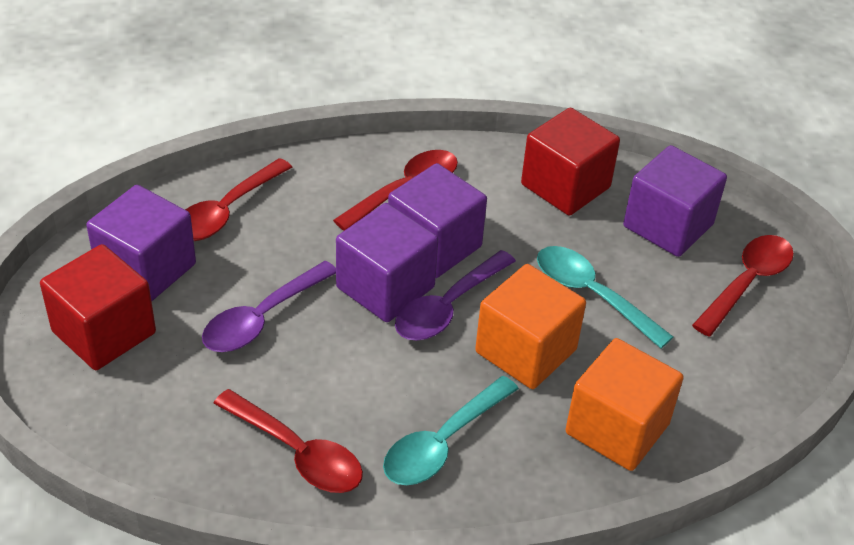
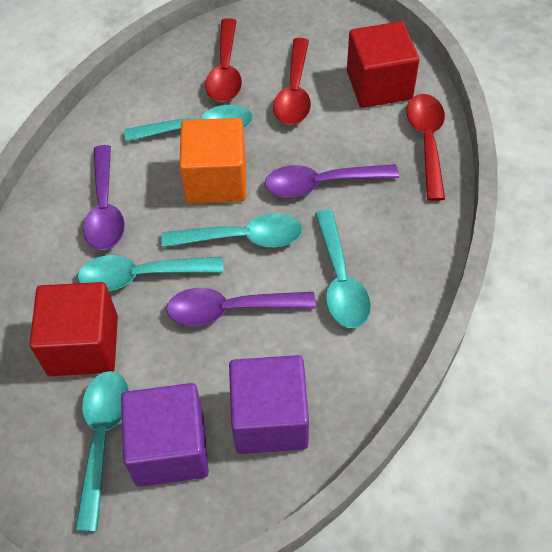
orange cube: 2 -> 1
purple cube: 4 -> 2
purple spoon: 2 -> 3
red spoon: 4 -> 3
turquoise spoon: 2 -> 5

